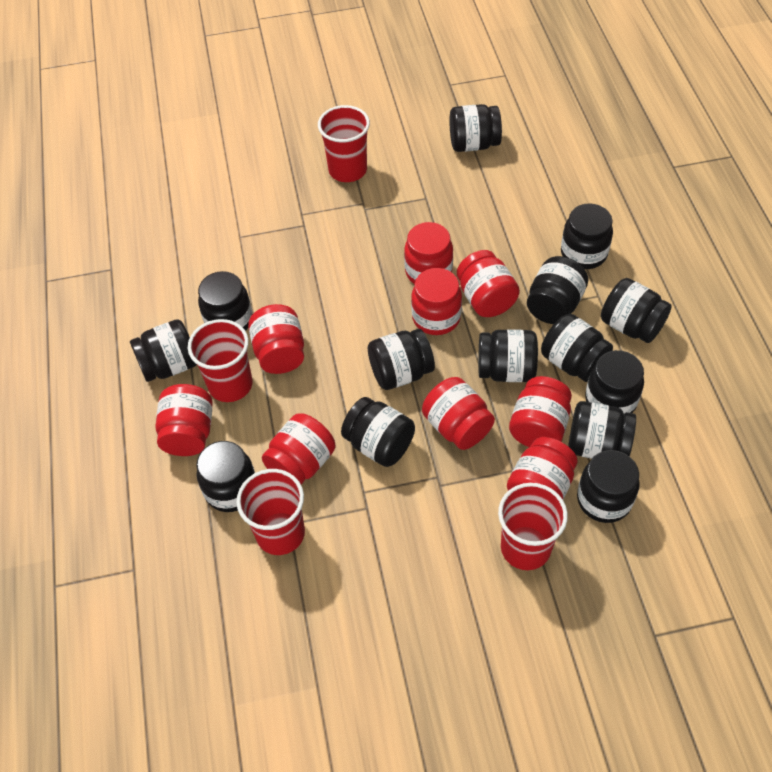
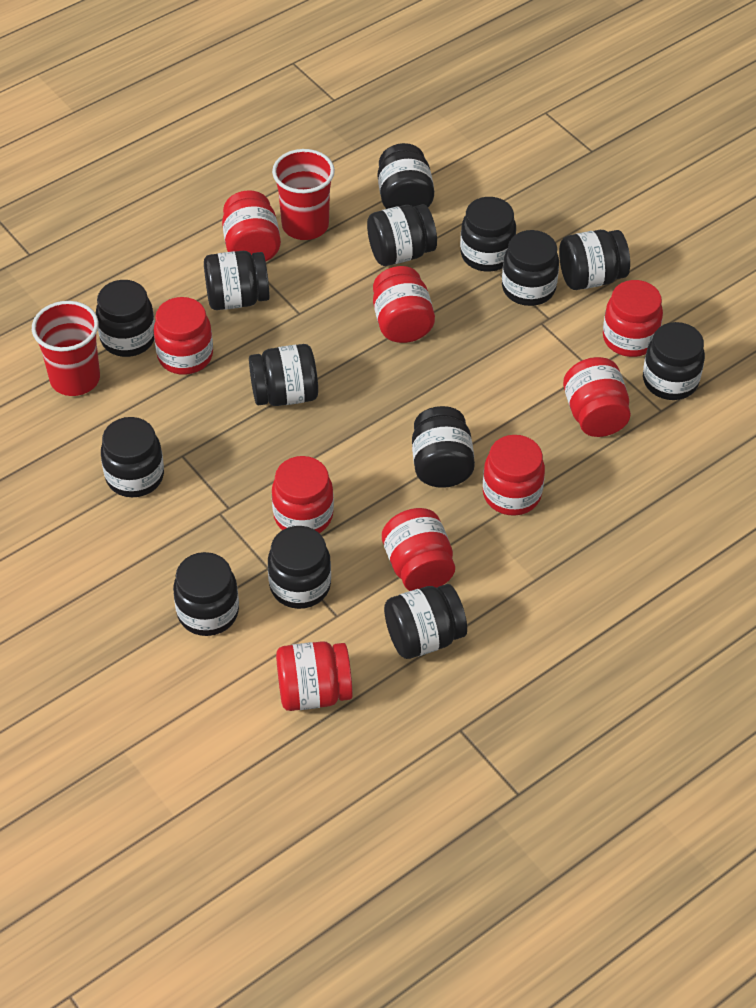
red cup: 4 -> 2

